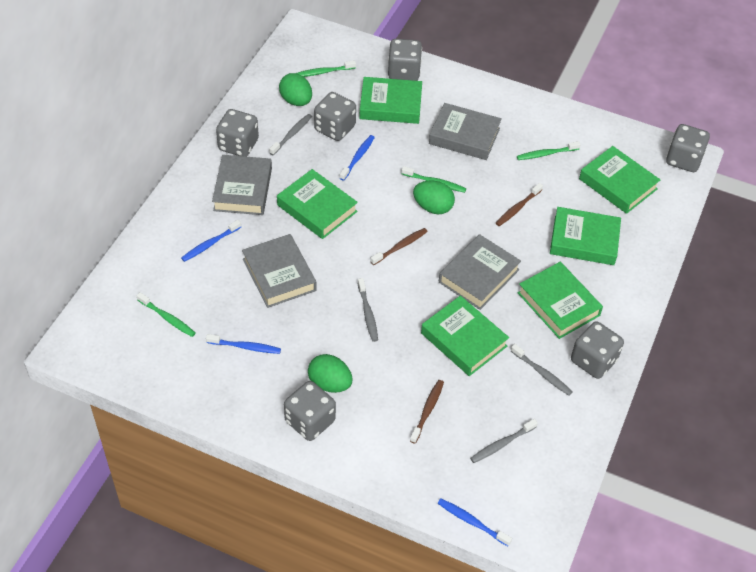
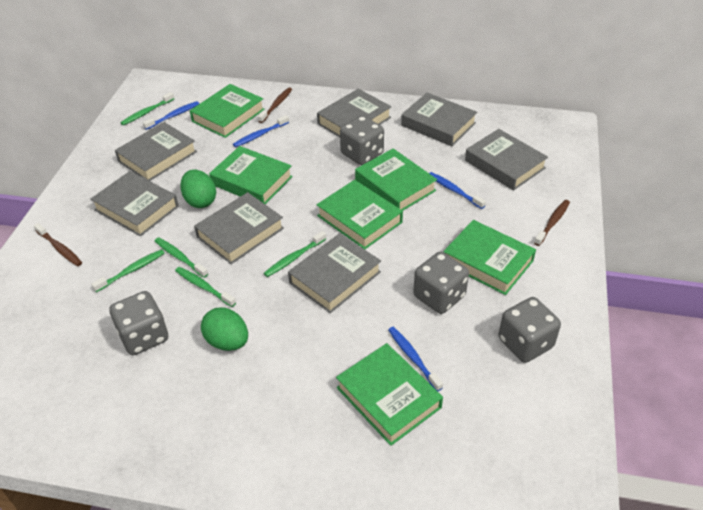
green egg: 3 -> 2
green toothbrush: 4 -> 5
grey book: 4 -> 7
grey dice: 6 -> 4
grey toothbrush: 4 -> 0

